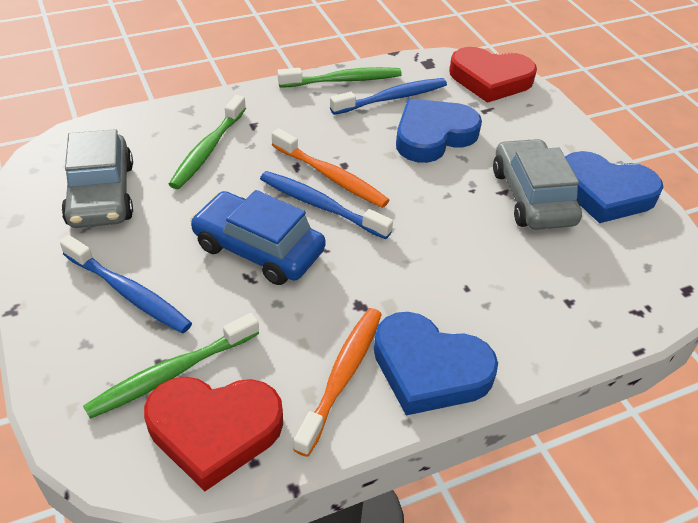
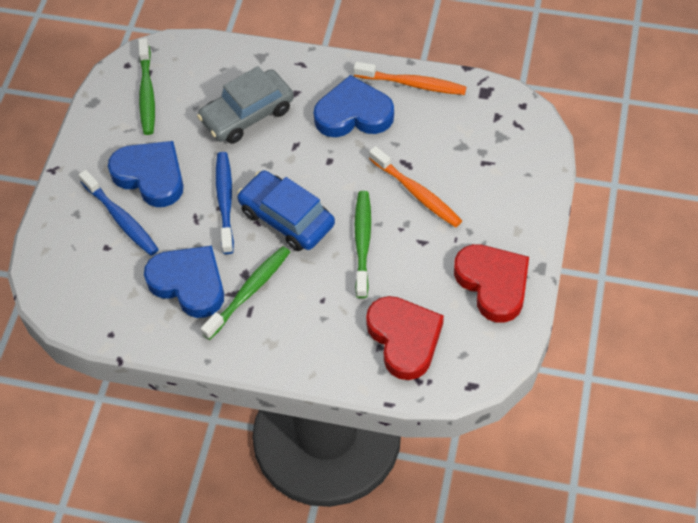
blue toothbrush: 3 -> 2
grey car: 2 -> 1

